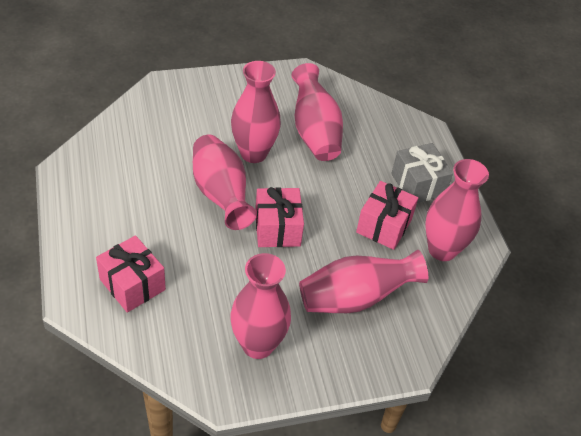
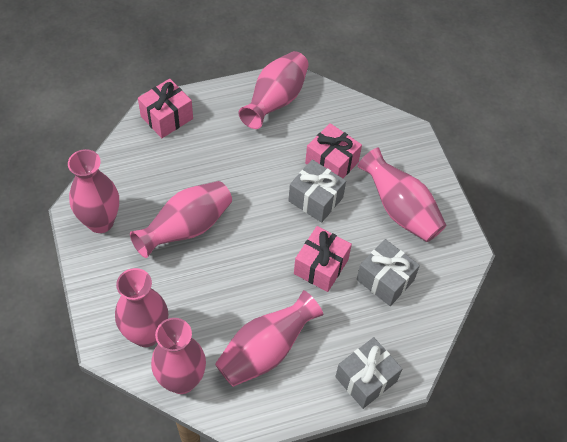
grey gift: 1 -> 3
pink vase: 6 -> 7

